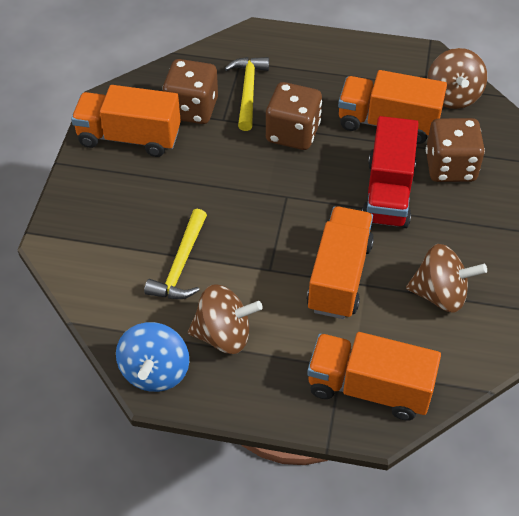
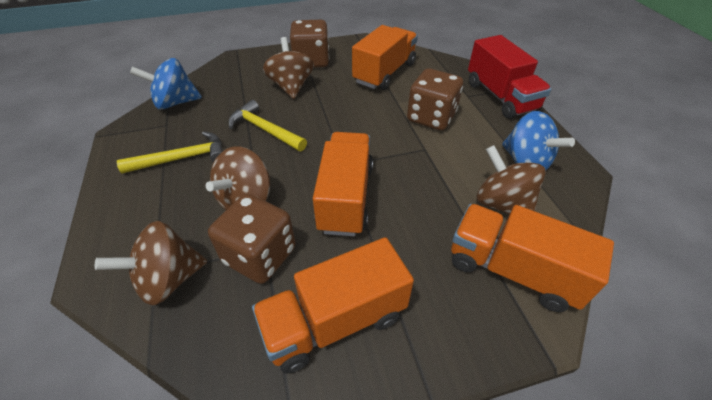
blue spinning top: 1 -> 2
brown spinning top: 3 -> 4

